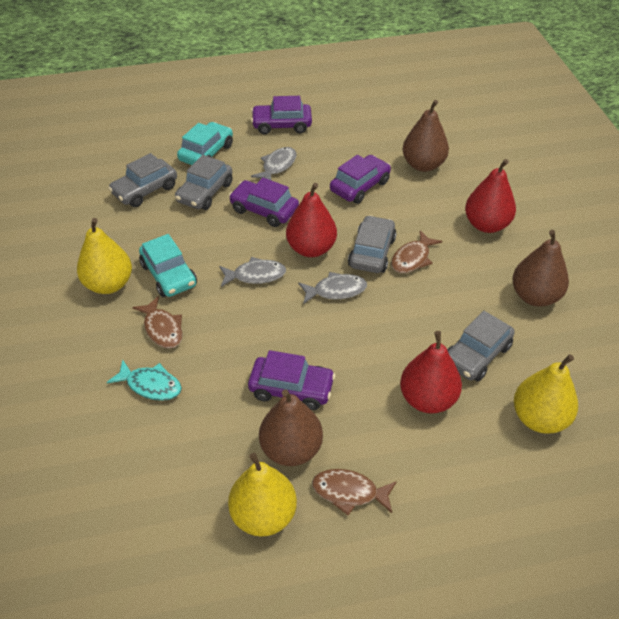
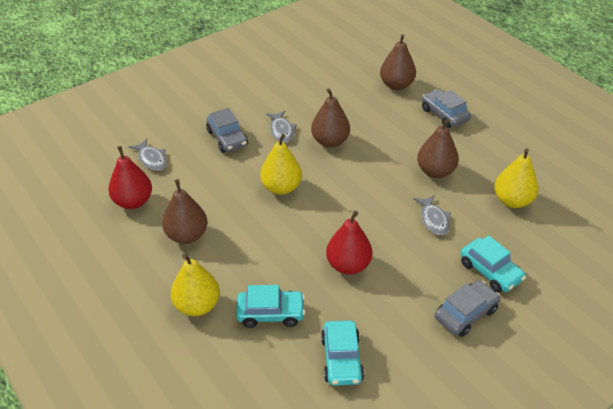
brown fish: 3 -> 0
brown pear: 3 -> 4
grey car: 4 -> 3
purple car: 4 -> 0
red pear: 3 -> 2
turquoise car: 2 -> 3
turquoise fish: 1 -> 0

